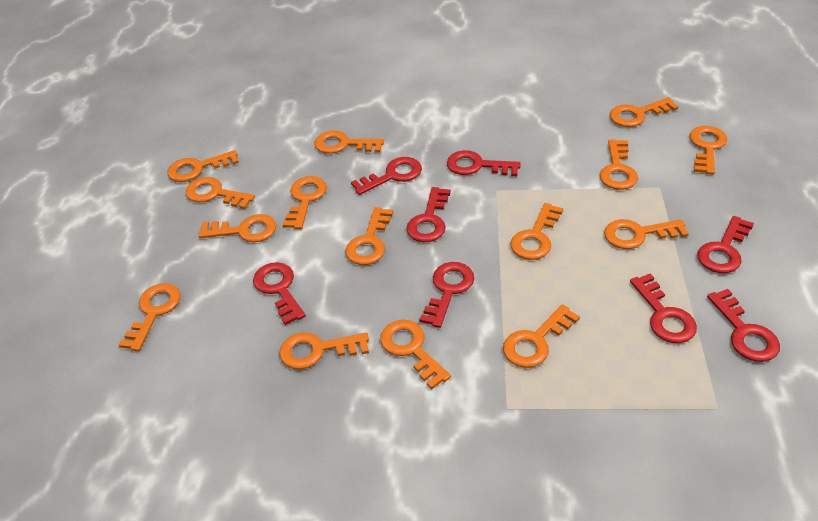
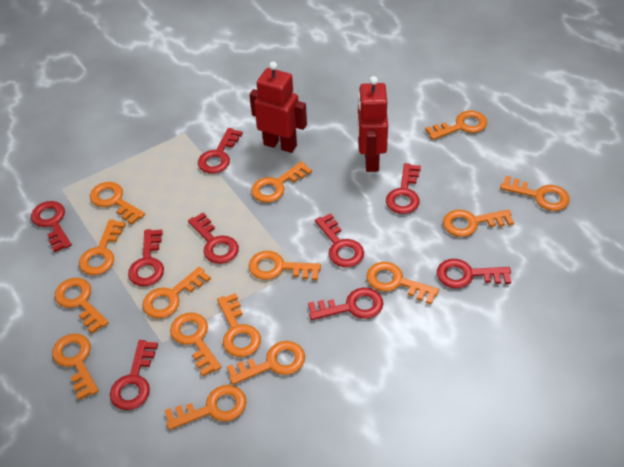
red key: 8 -> 9
red robot: 0 -> 2

